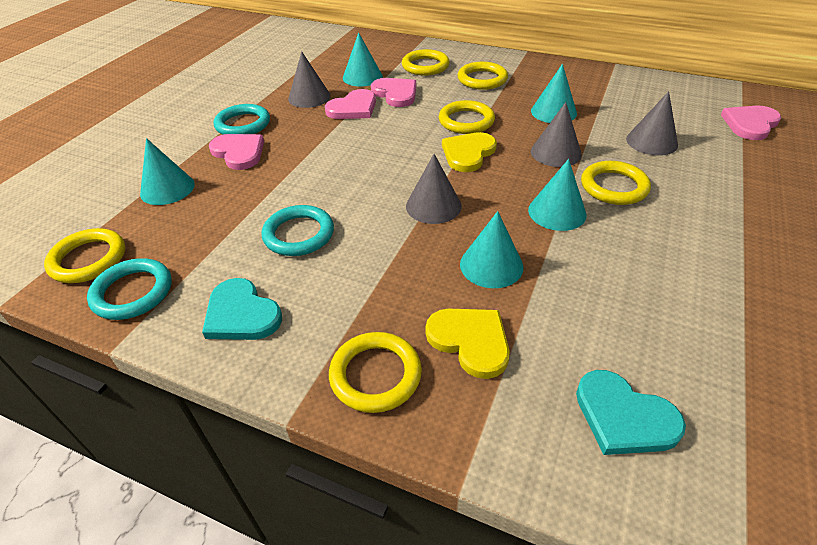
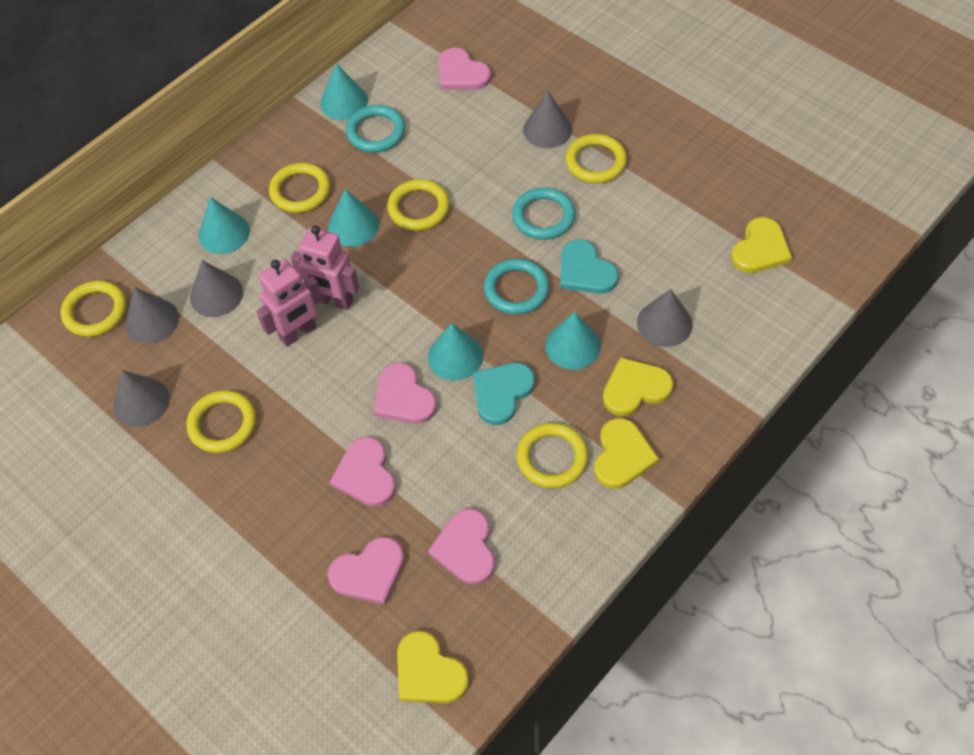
grey cone: 4 -> 5
pink heart: 4 -> 5
pink robot: 0 -> 2
yellow heart: 2 -> 4

